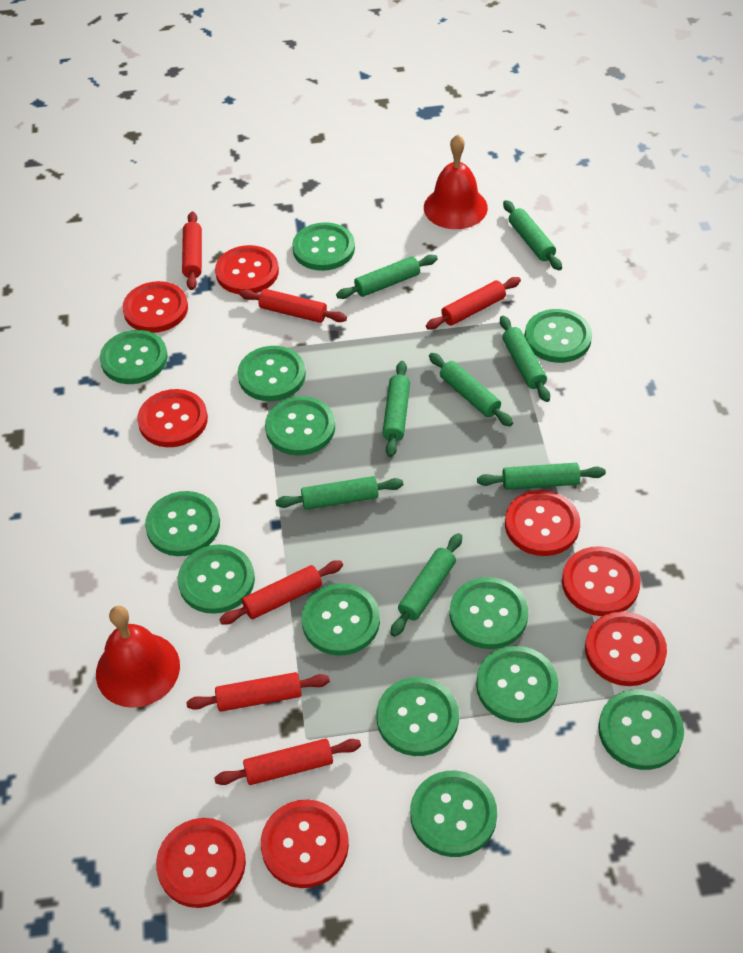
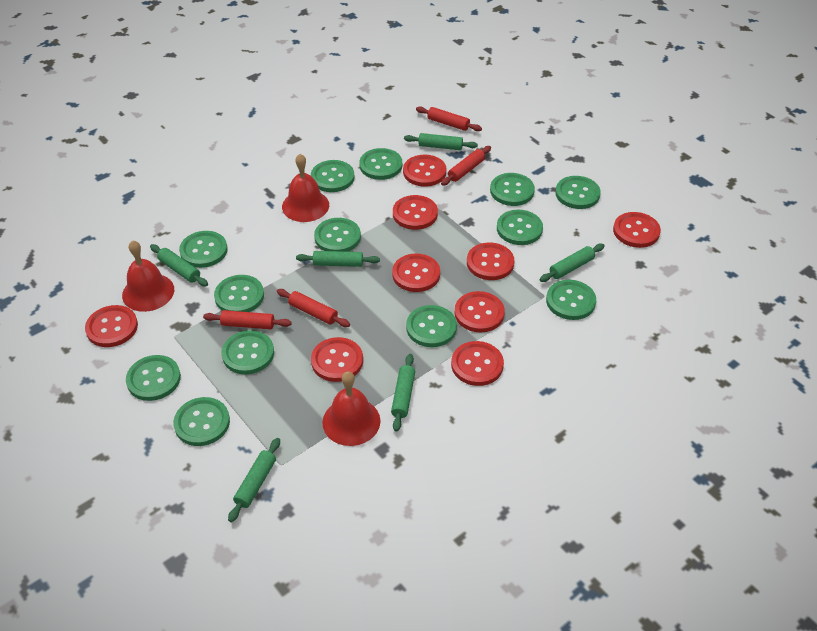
green rolling pin: 8 -> 6
red bell: 2 -> 3
red button: 8 -> 9
red rolling pin: 6 -> 4

